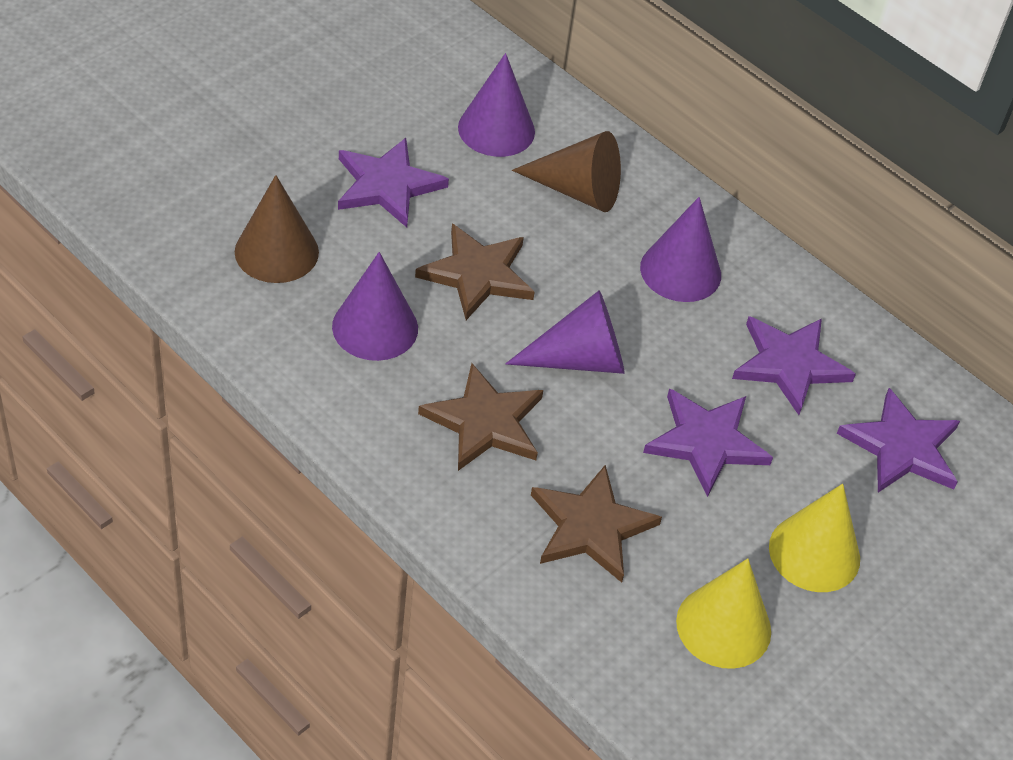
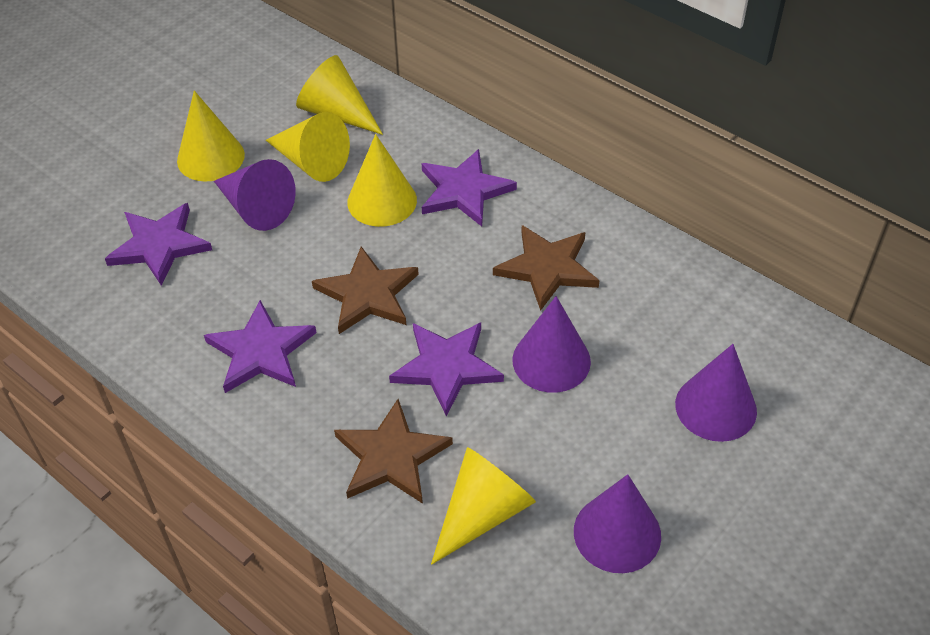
brown cone: 2 -> 0
yellow cone: 2 -> 5

